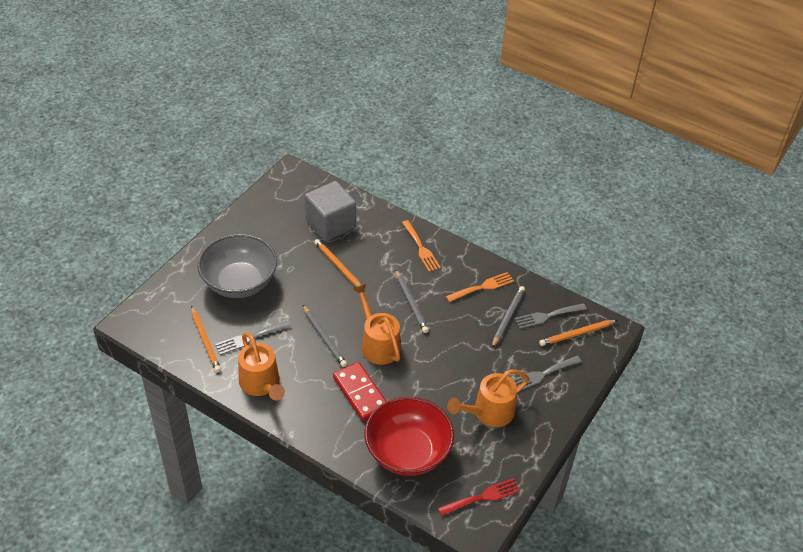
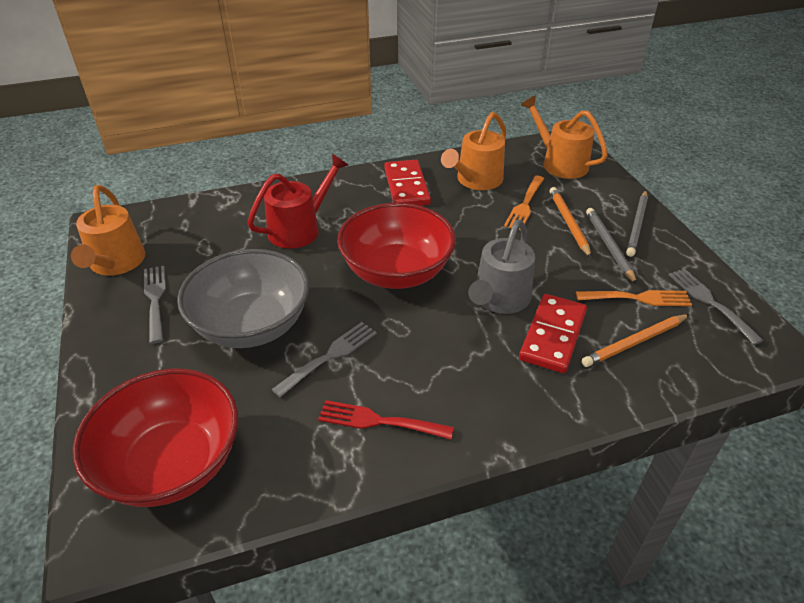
grey cube: 1 -> 0
grey pencil: 3 -> 2
grey watering can: 0 -> 1
orange pencil: 3 -> 2
red bowl: 1 -> 2
red domino: 1 -> 2
red watering can: 0 -> 1

